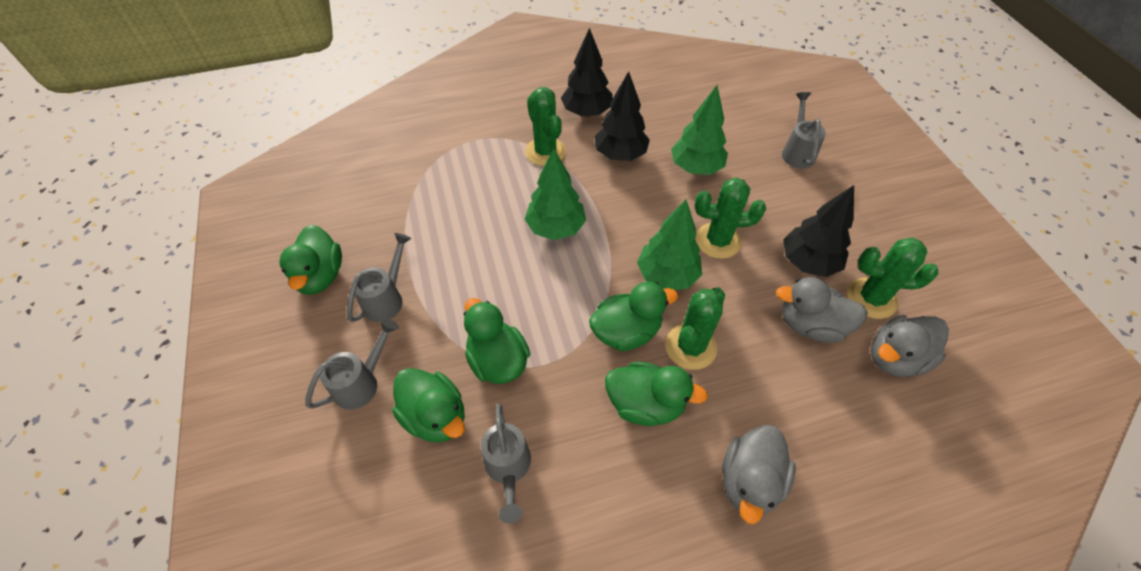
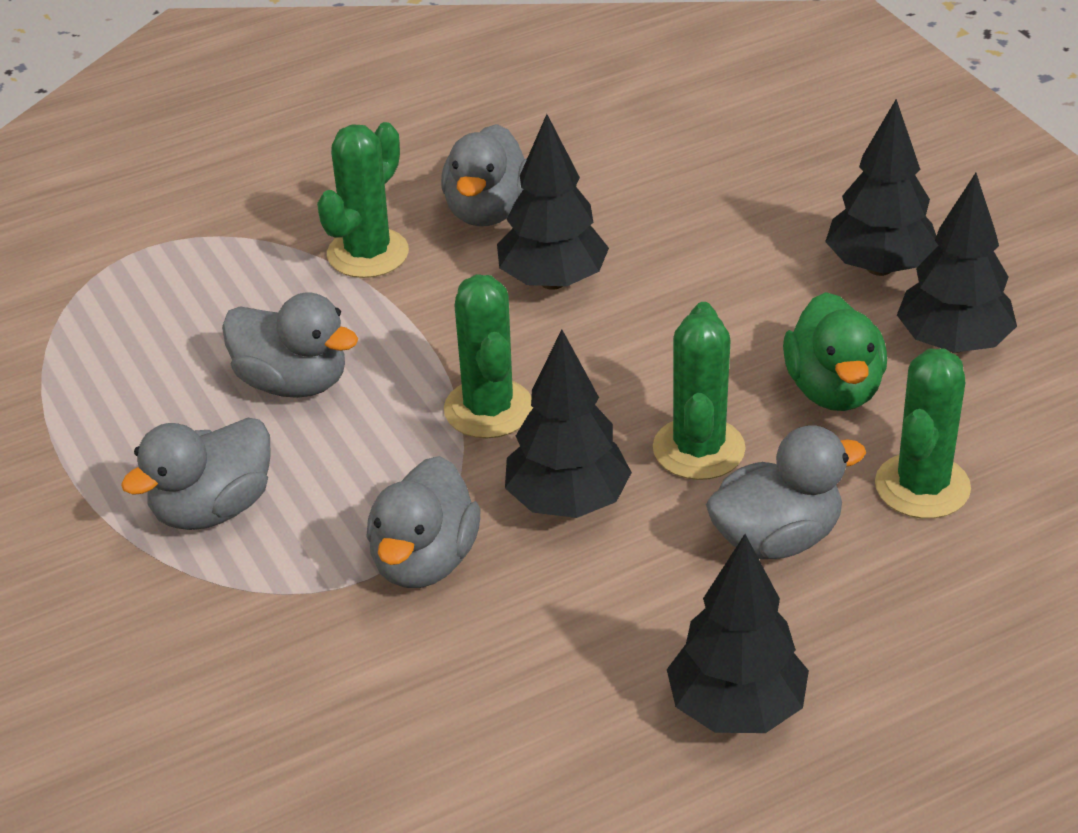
black tree: 3 -> 5
green duck: 5 -> 1
green tree: 3 -> 0
grey duck: 3 -> 5
grey watering can: 4 -> 0

